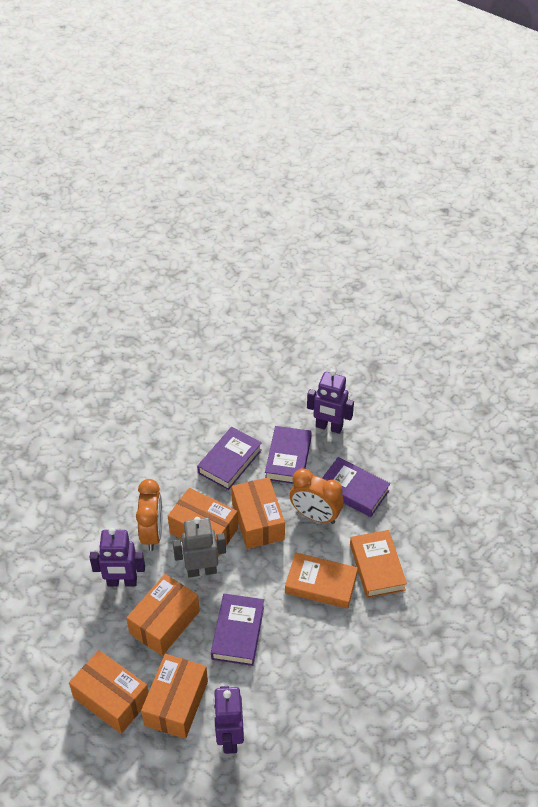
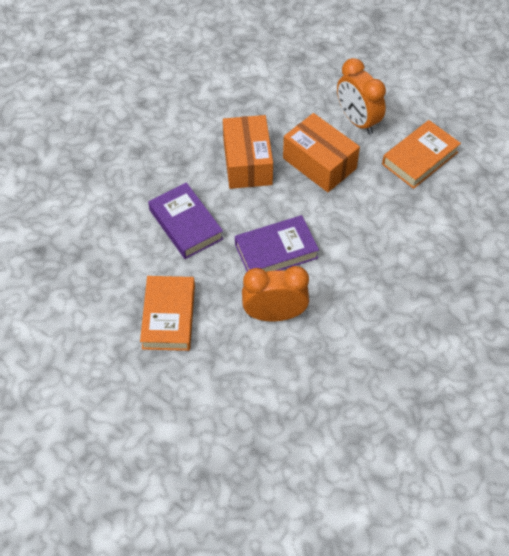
grey robot: 1 -> 0
orange box: 5 -> 2
purple book: 4 -> 2
purple robot: 3 -> 0

